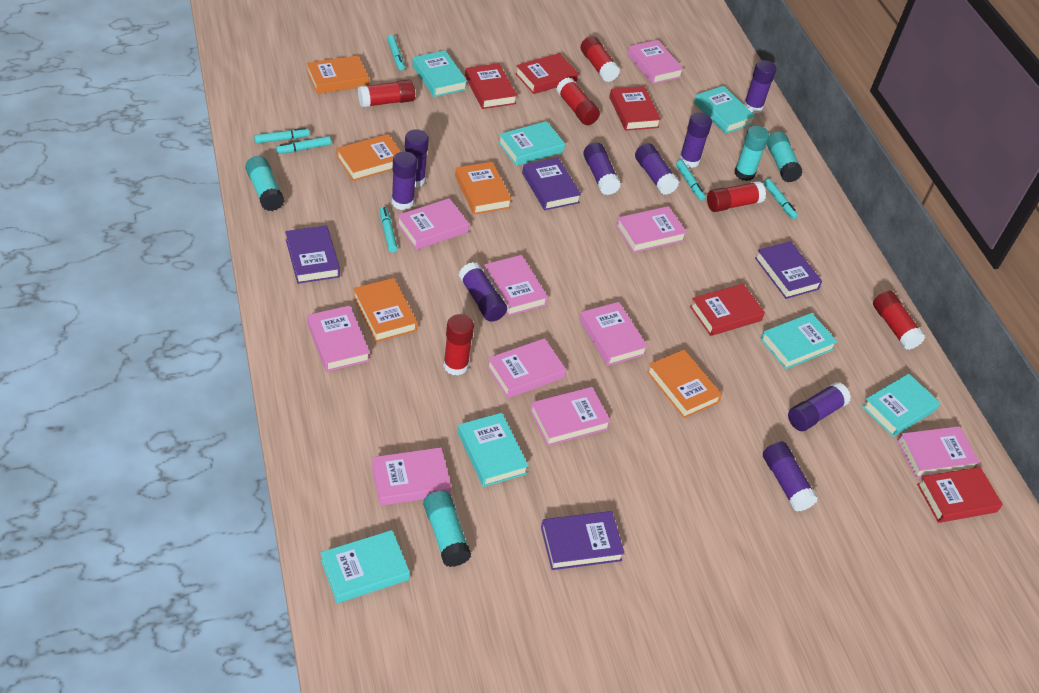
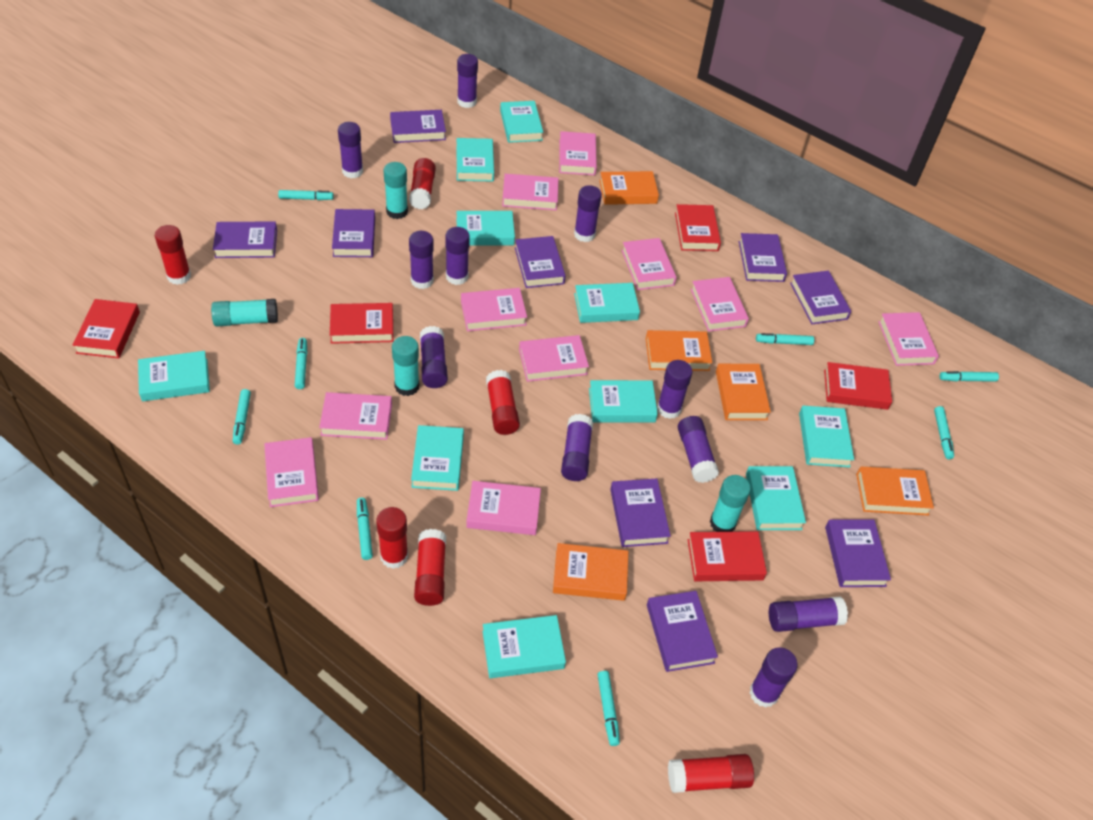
purple book: 4 -> 9
purple glue stick: 9 -> 11
turquoise book: 7 -> 10
turquoise marker: 6 -> 8

